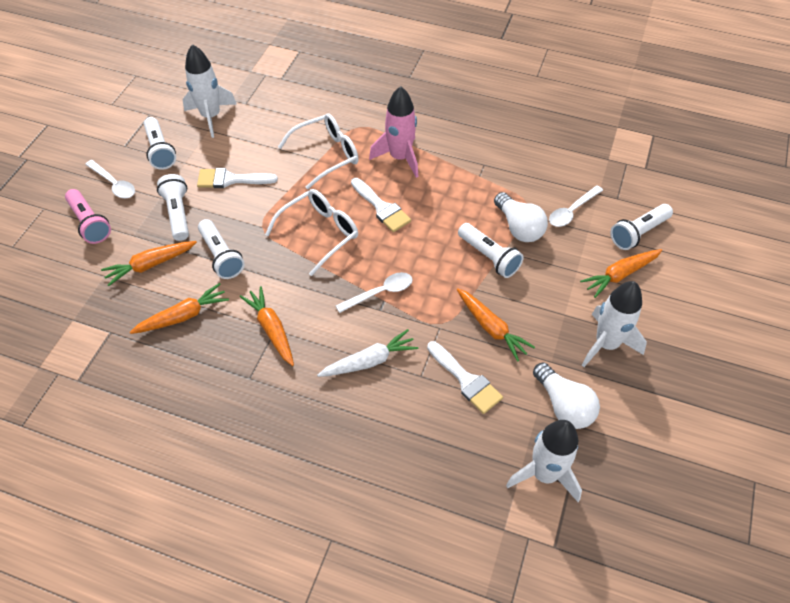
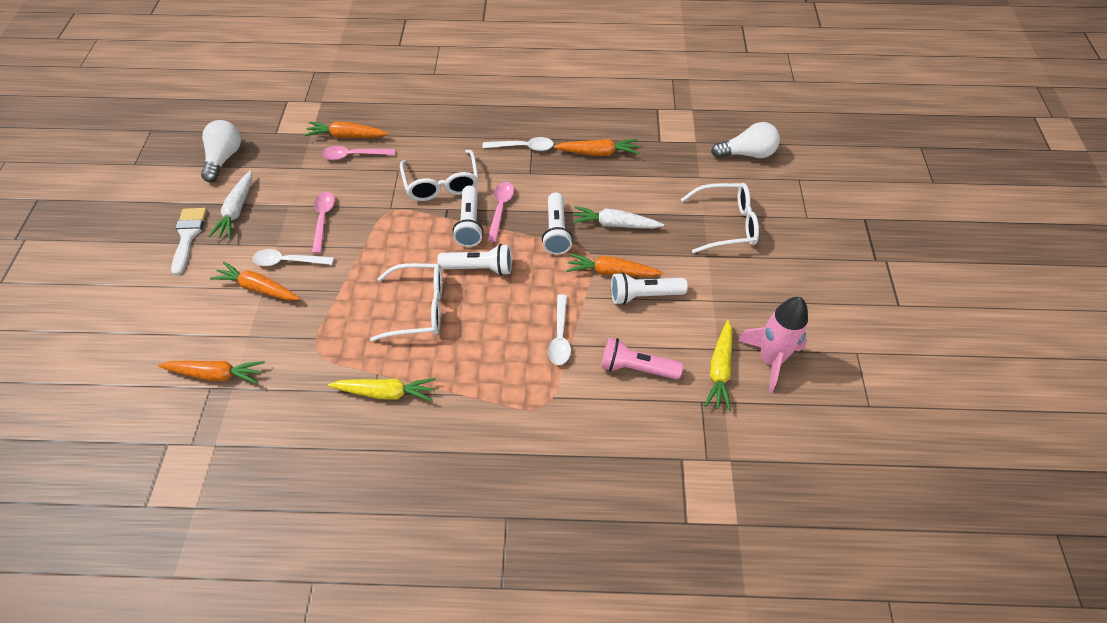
pink spoon: 0 -> 3
white brush: 3 -> 1
white carrot: 1 -> 2
white flashlight: 5 -> 4
white glasses: 2 -> 3
white rocket: 3 -> 0
yellow carrot: 0 -> 2

